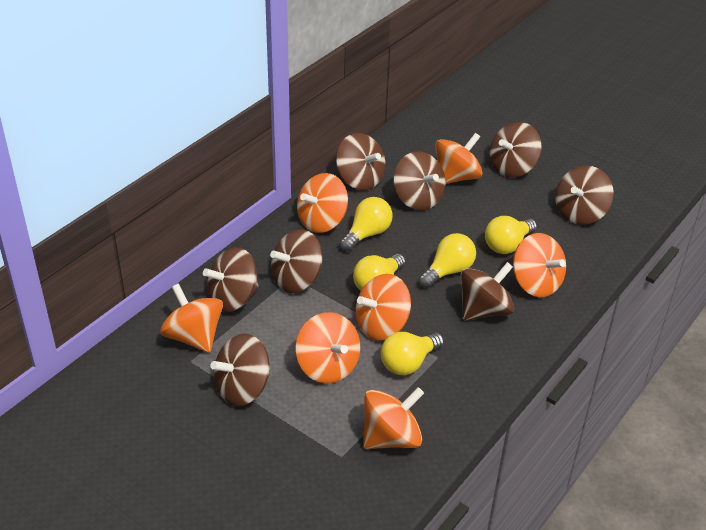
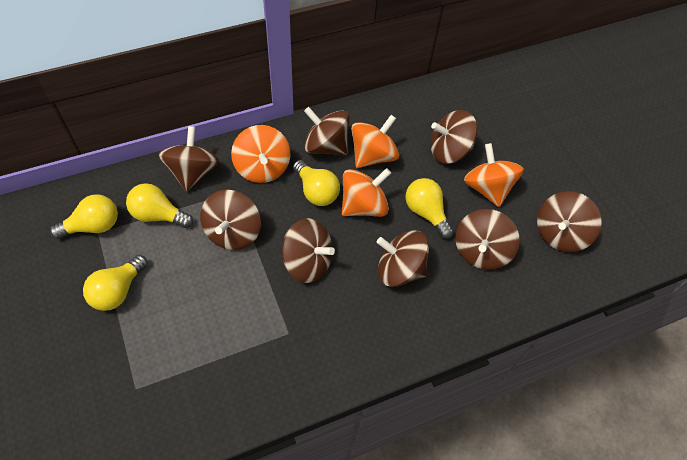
orange spinning top: 7 -> 4

